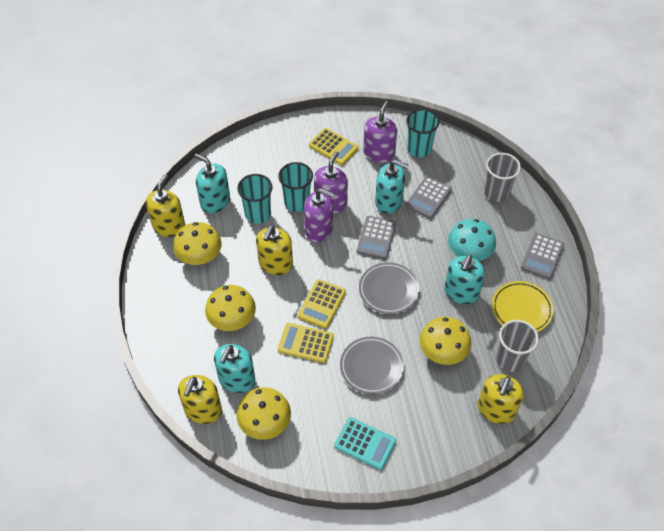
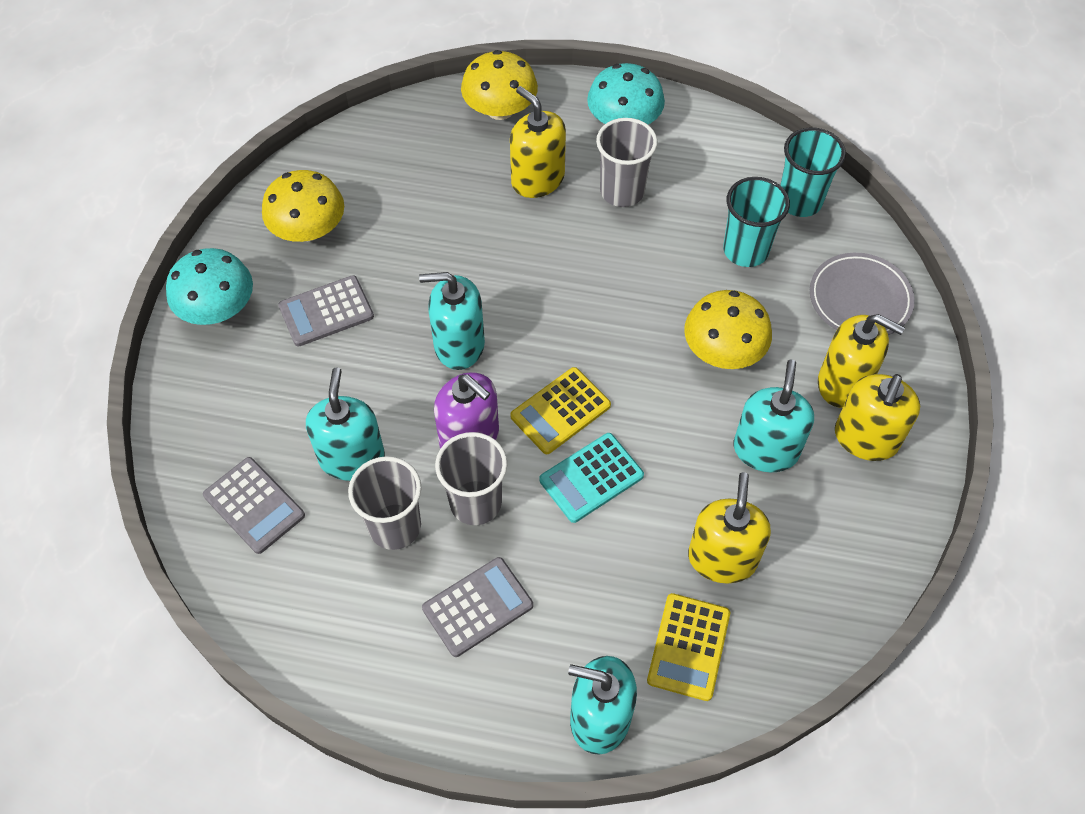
grey cup: 2 -> 3
grey plate: 2 -> 1
purple soap dispenser: 3 -> 1
turquoise cup: 3 -> 2
turquoise mushroom: 1 -> 2
yellow calculator: 3 -> 2
yellow mushroom: 4 -> 3
yellow plate: 1 -> 0

